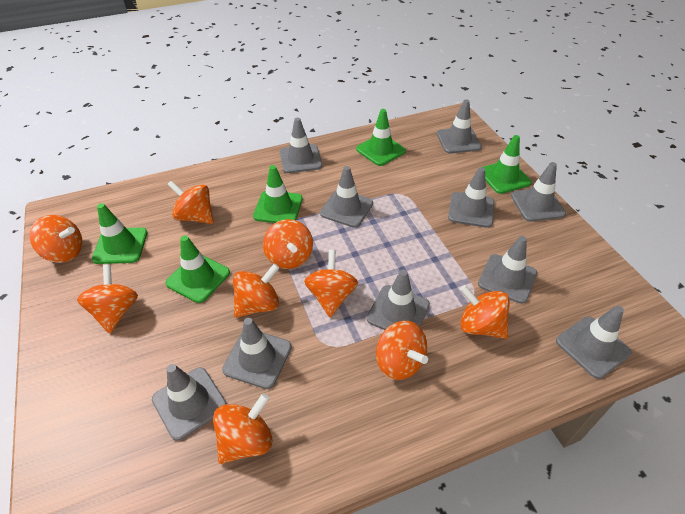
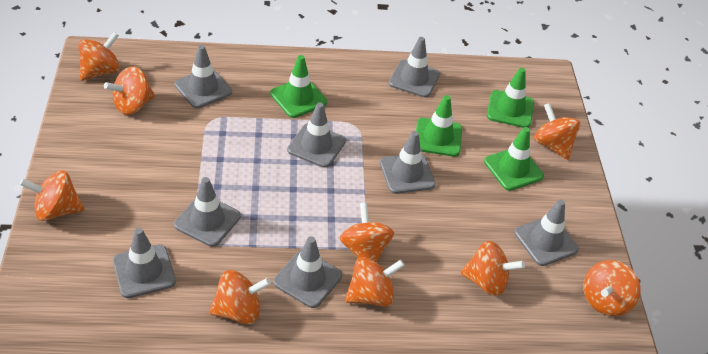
green traffic cone: 5 -> 4
grey traffic cone: 10 -> 8

